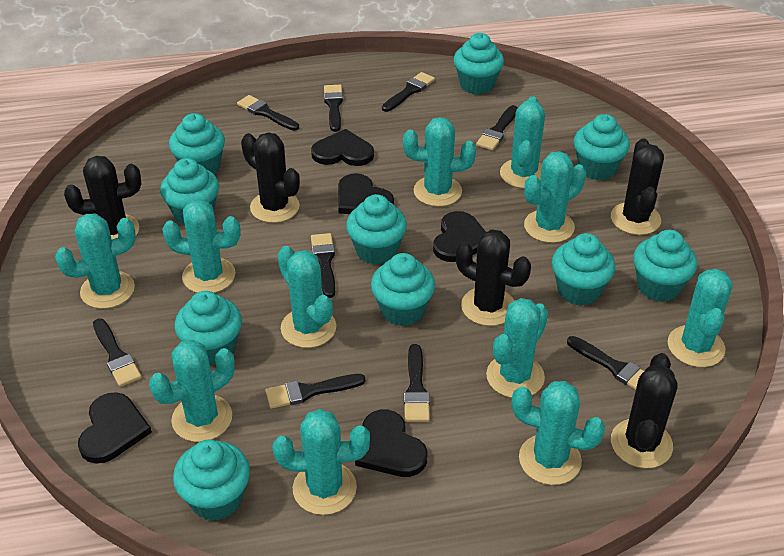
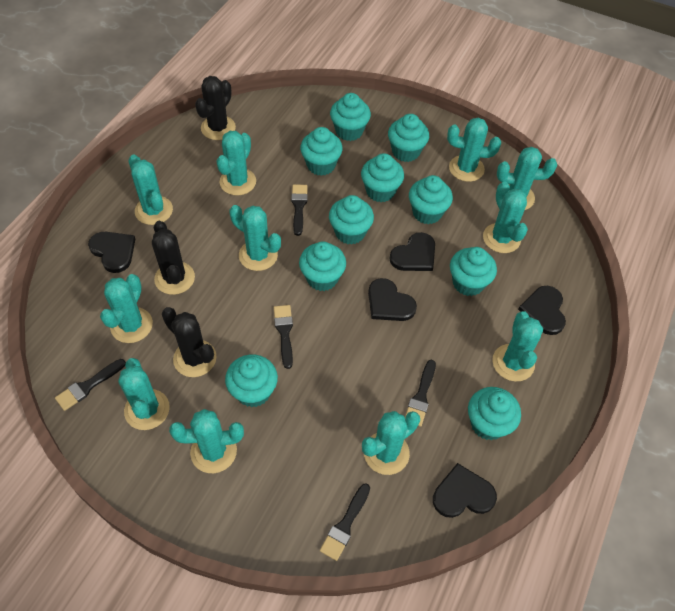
black brush: 9 -> 5
black cactus: 5 -> 3

